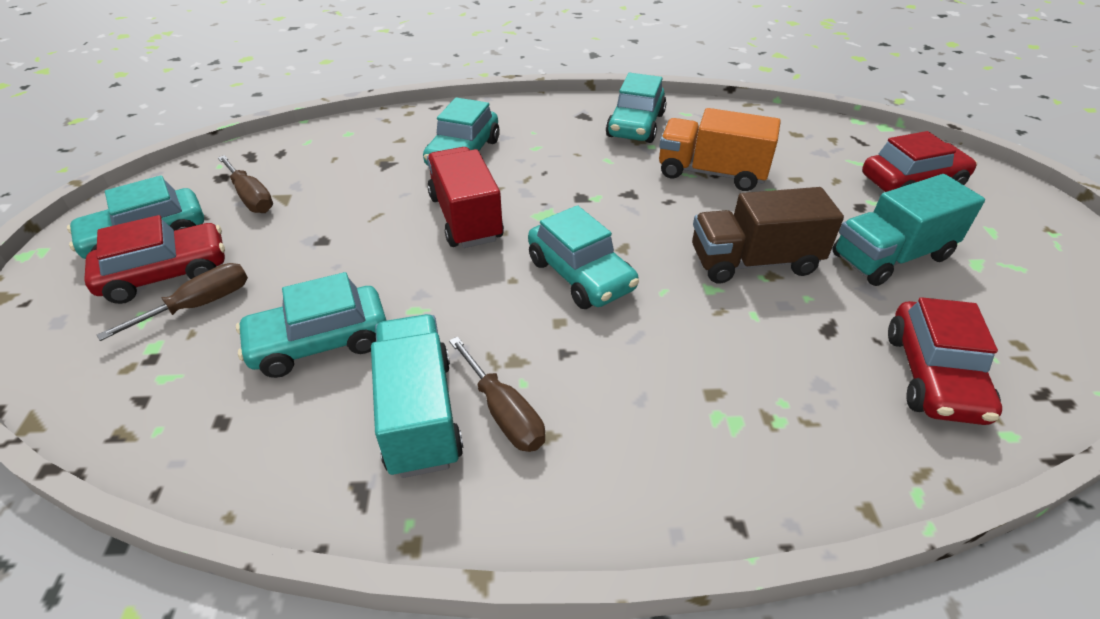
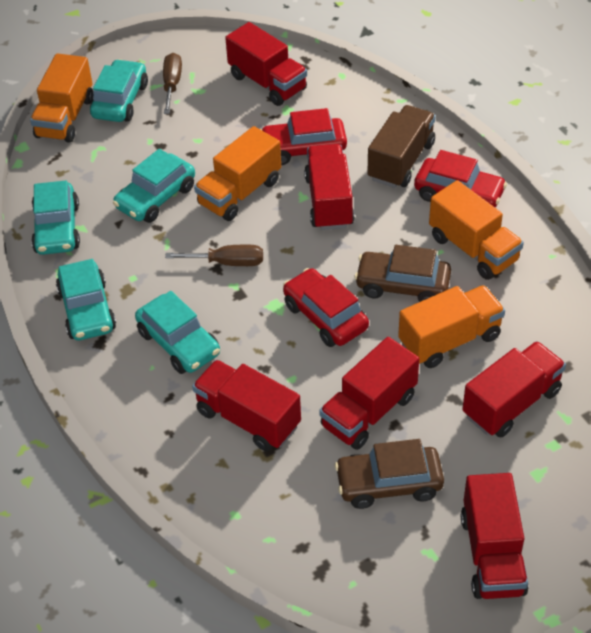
brown car: 0 -> 2
brown screwdriver: 3 -> 2
orange truck: 1 -> 4
red truck: 1 -> 6
turquoise truck: 2 -> 0

